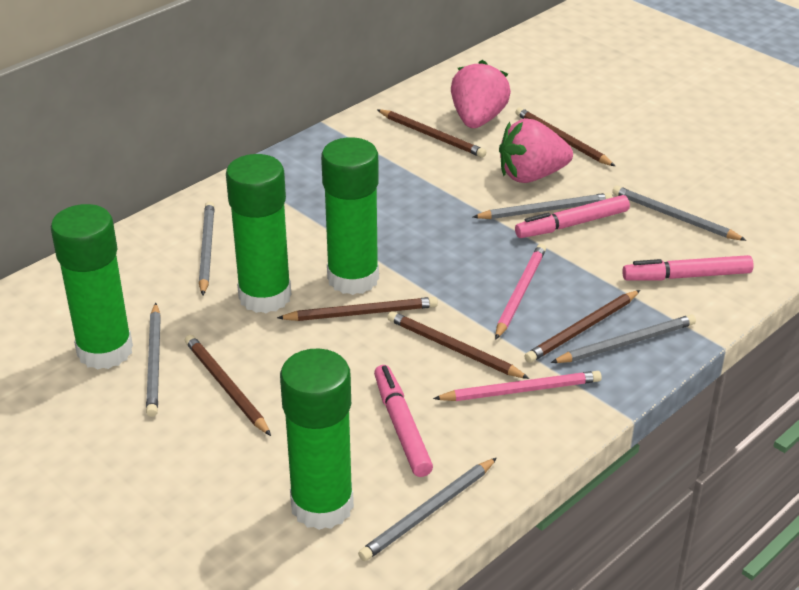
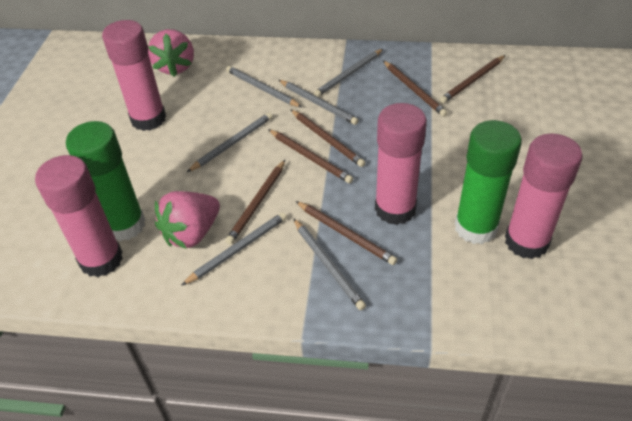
green glue stick: 4 -> 2
pink glue stick: 0 -> 4
pink marker: 3 -> 0
pink pencil: 2 -> 0

